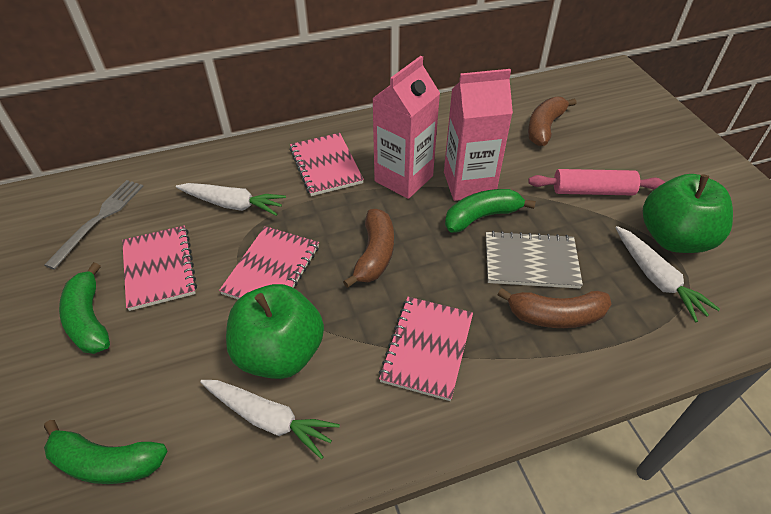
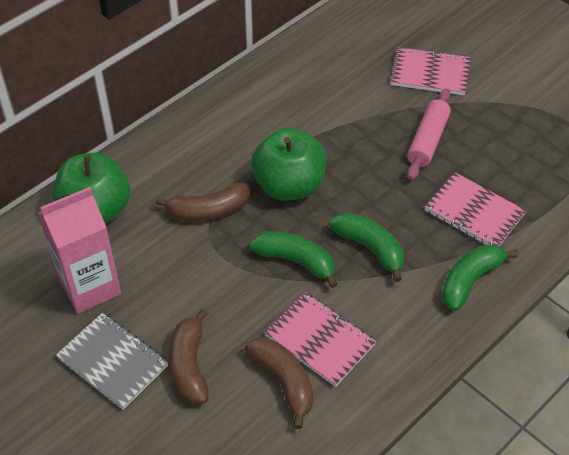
grey fork: 1 -> 0
pink carton: 2 -> 1
pink notebook: 4 -> 3
white carrot: 3 -> 0

